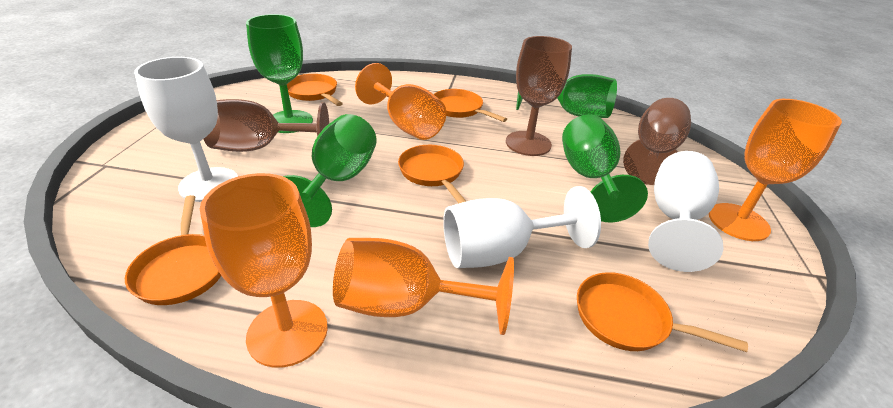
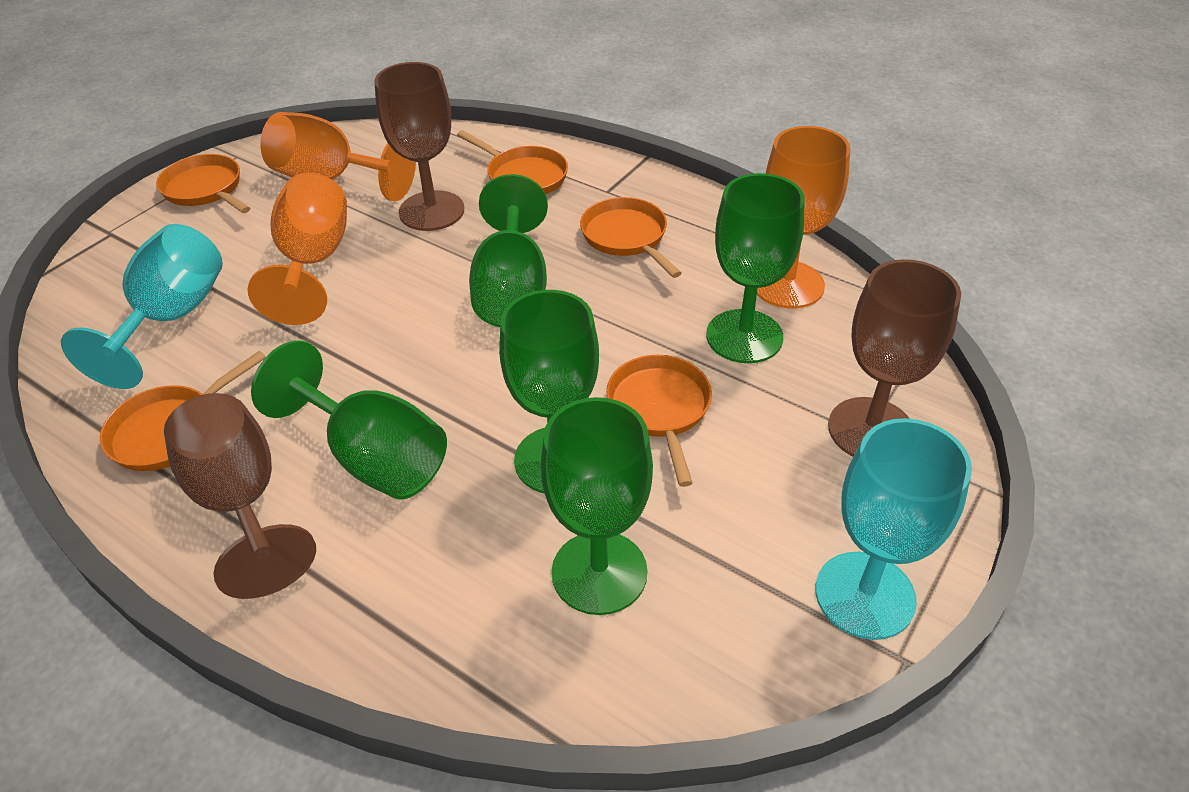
green goblet: 4 -> 5
orange goblet: 4 -> 3
turquoise goblet: 0 -> 2
white goblet: 3 -> 0

